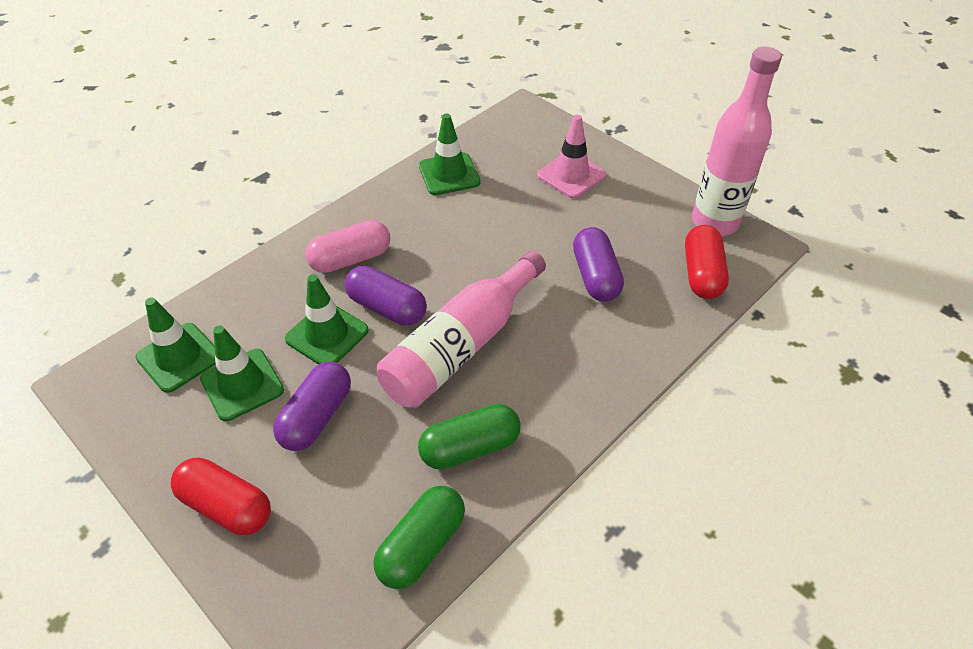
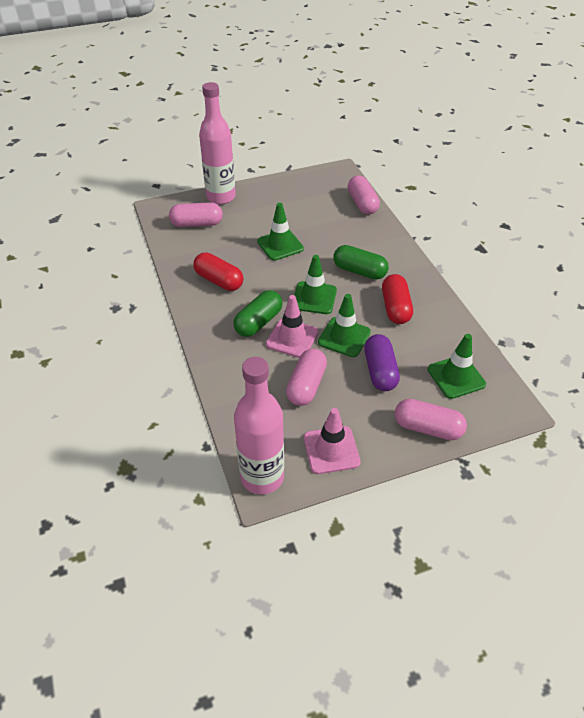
pink capsule: 1 -> 4
pink traffic cone: 1 -> 2
purple capsule: 3 -> 1

